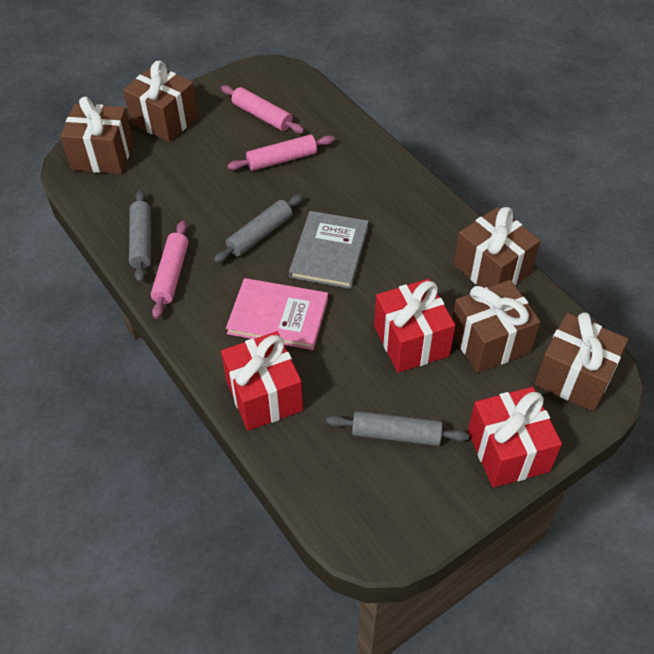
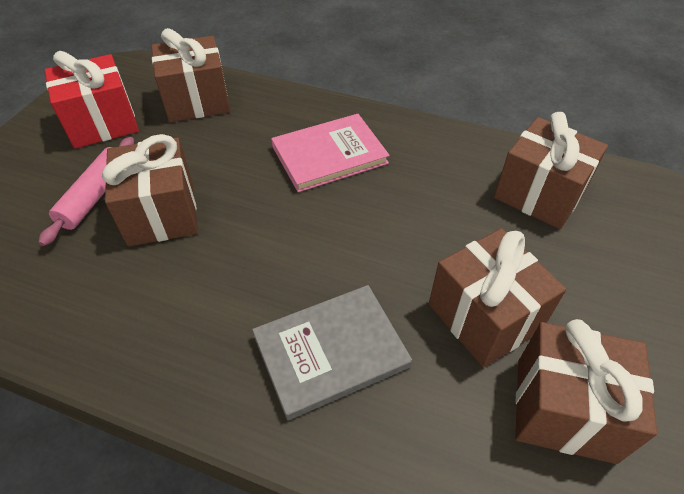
grey rolling pin: 3 -> 0
pink rolling pin: 3 -> 1
red gift: 3 -> 1

